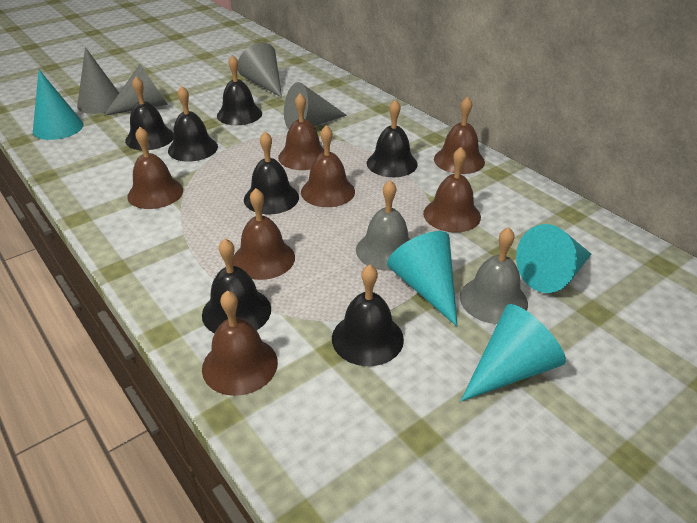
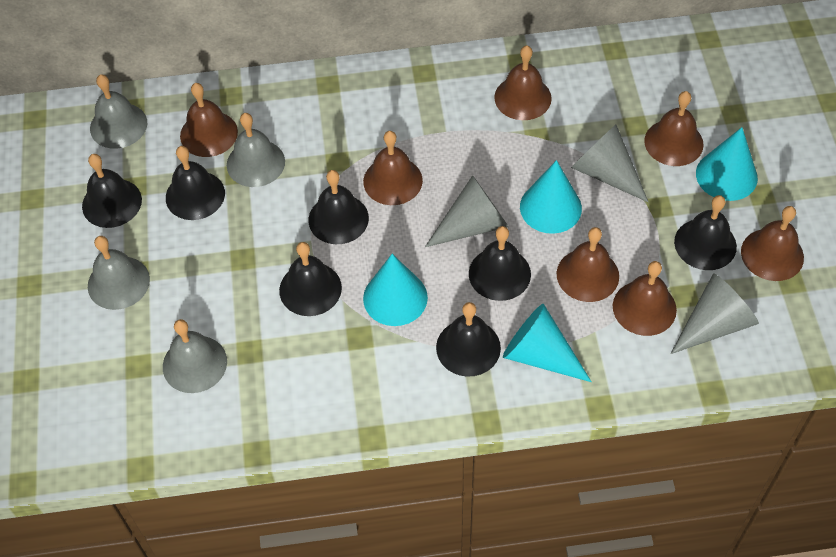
grey bell: 2 -> 4
grey cone: 4 -> 3

